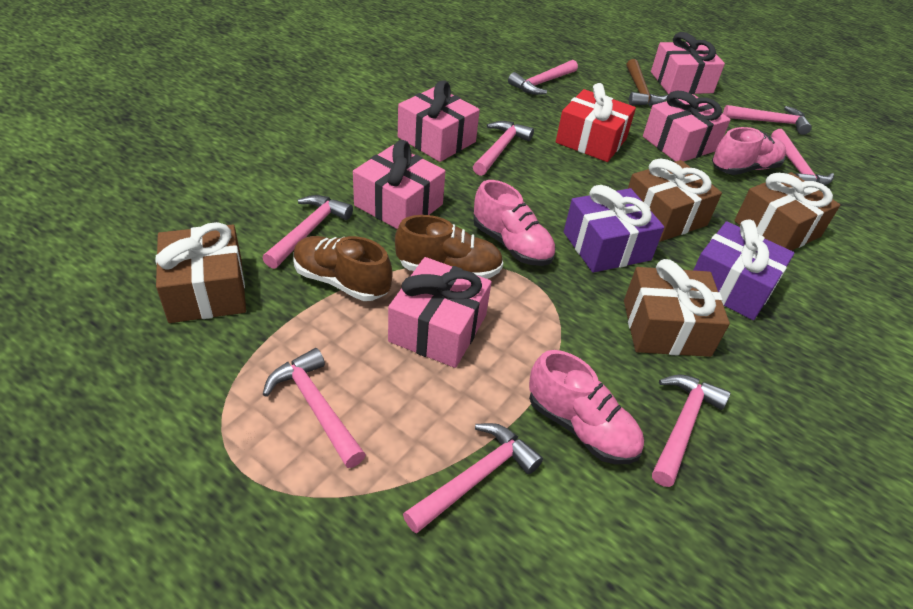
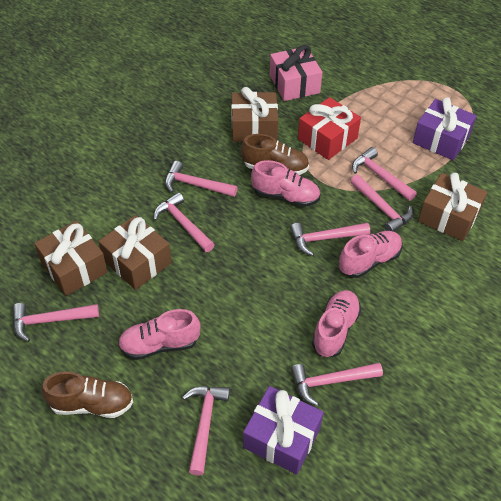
brown hammer: 1 -> 0
pink gift: 5 -> 1
pink shoe: 3 -> 4

